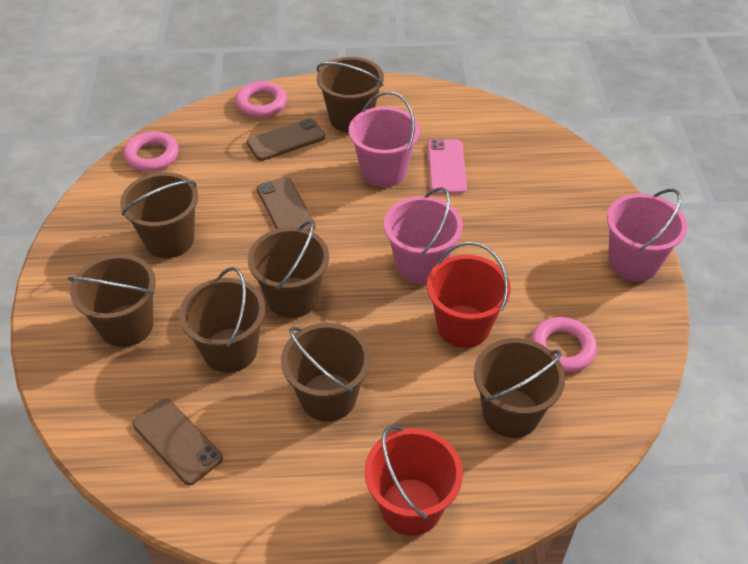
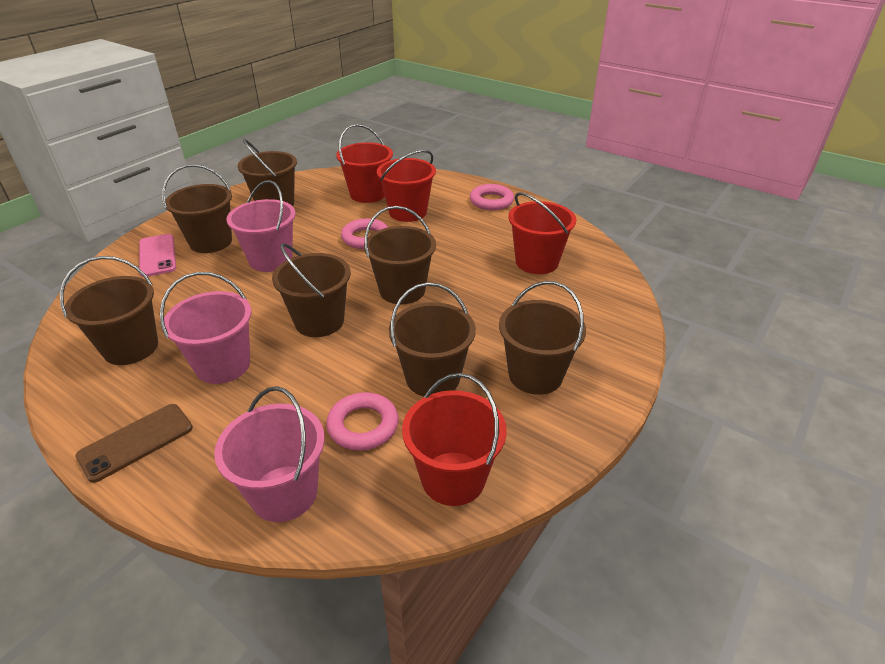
brown phone: 3 -> 1
red bucket: 2 -> 4

